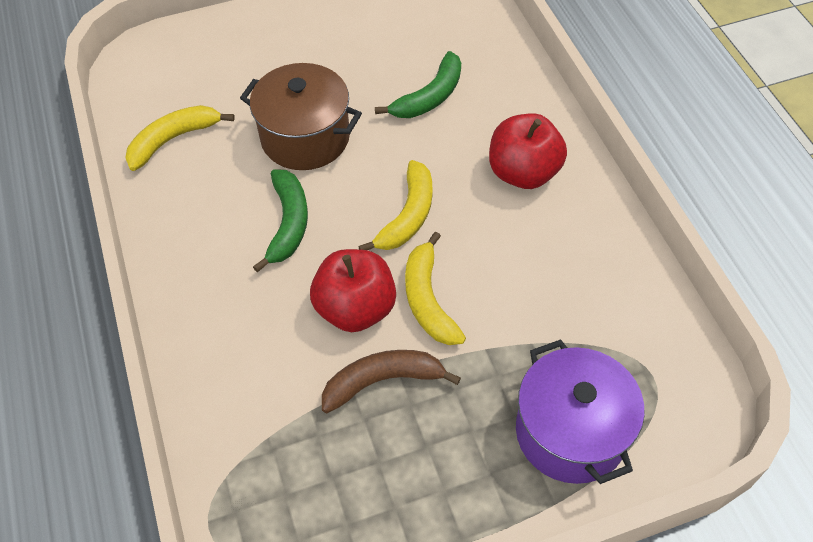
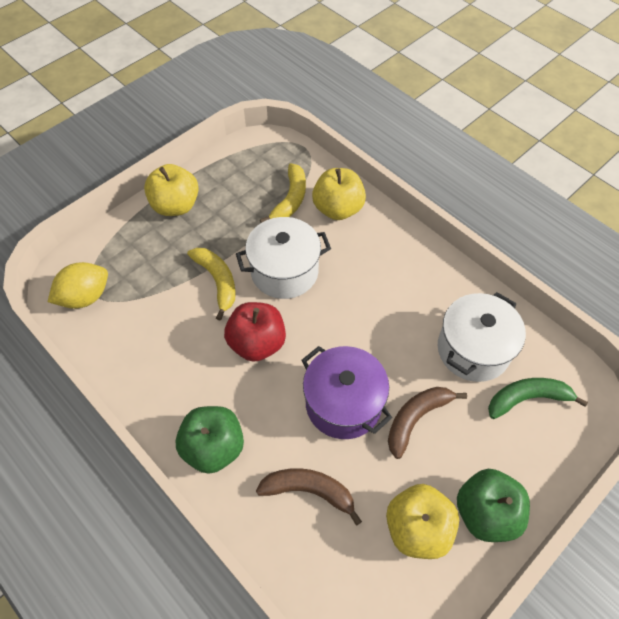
brown banana: 1 -> 2
brown pot: 1 -> 0
green apple: 0 -> 2
green banana: 2 -> 1
red apple: 2 -> 1
white pot: 0 -> 2
yellow apple: 0 -> 3
yellow banana: 3 -> 2
yellow lemon: 0 -> 1

